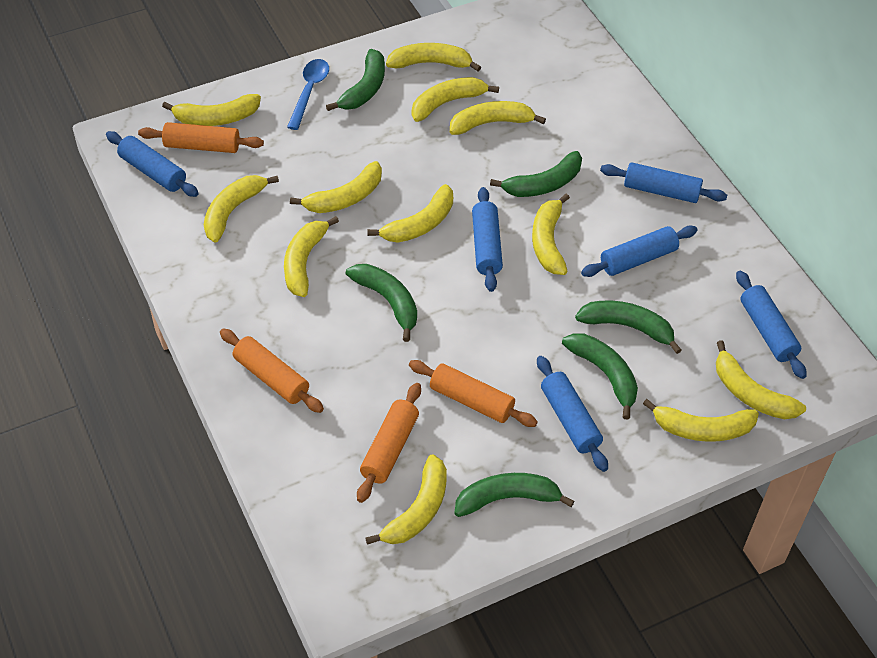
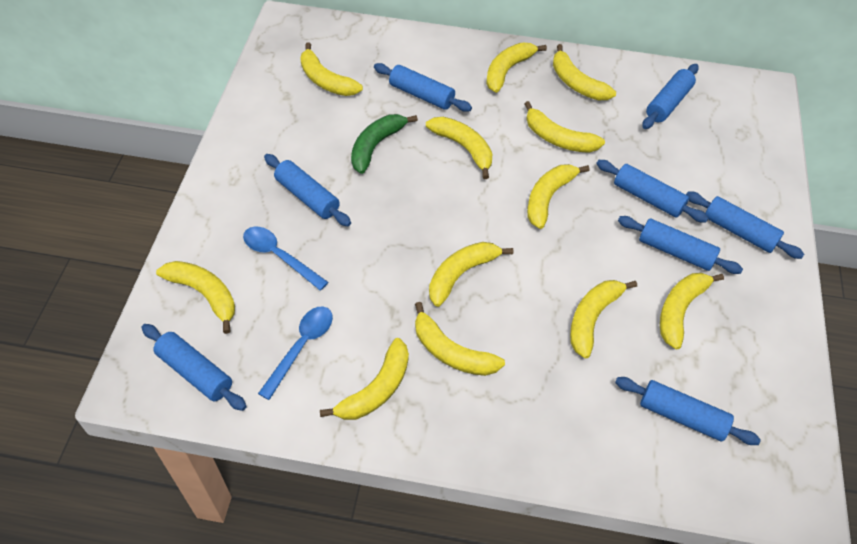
blue rolling pin: 6 -> 8
blue spoon: 1 -> 2
green banana: 6 -> 1
orange rolling pin: 4 -> 0

